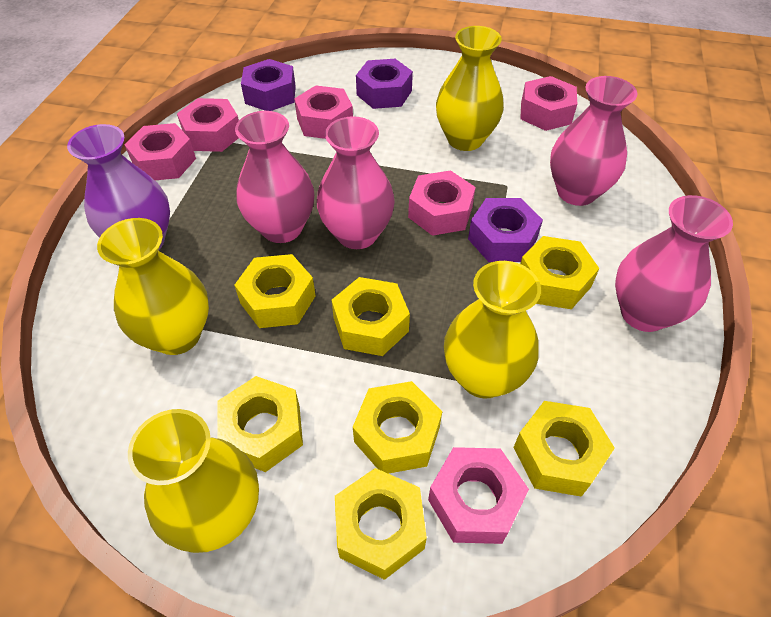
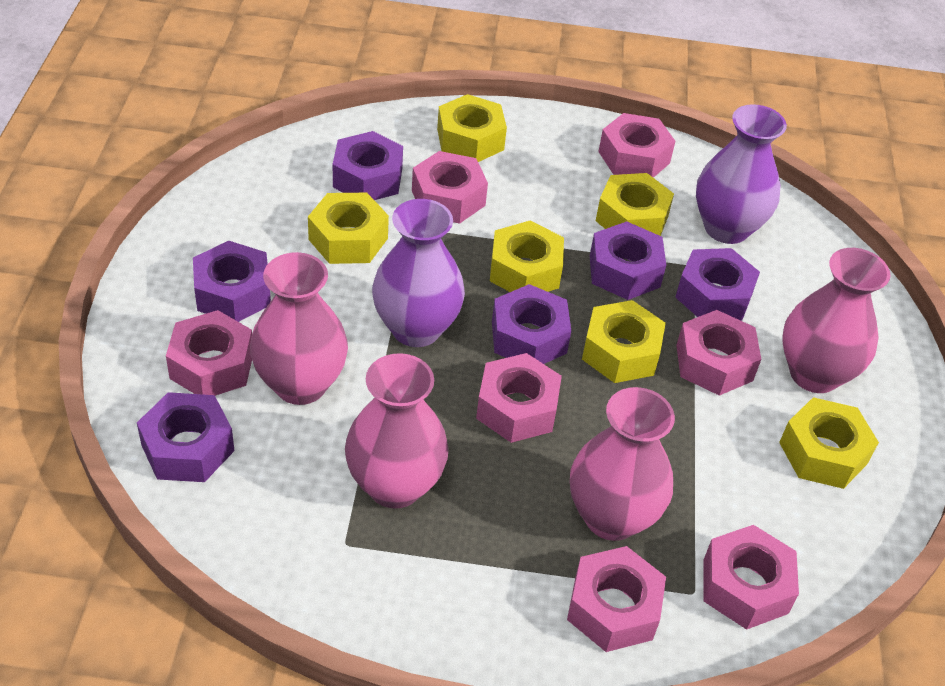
pink nut: 6 -> 7
purple nut: 3 -> 6
purple vase: 1 -> 2
yellow nut: 7 -> 6
yellow vase: 4 -> 0

